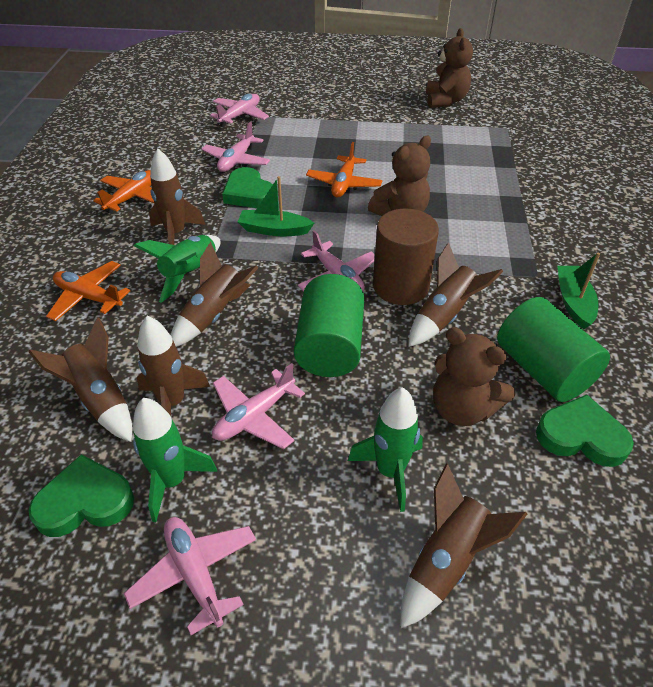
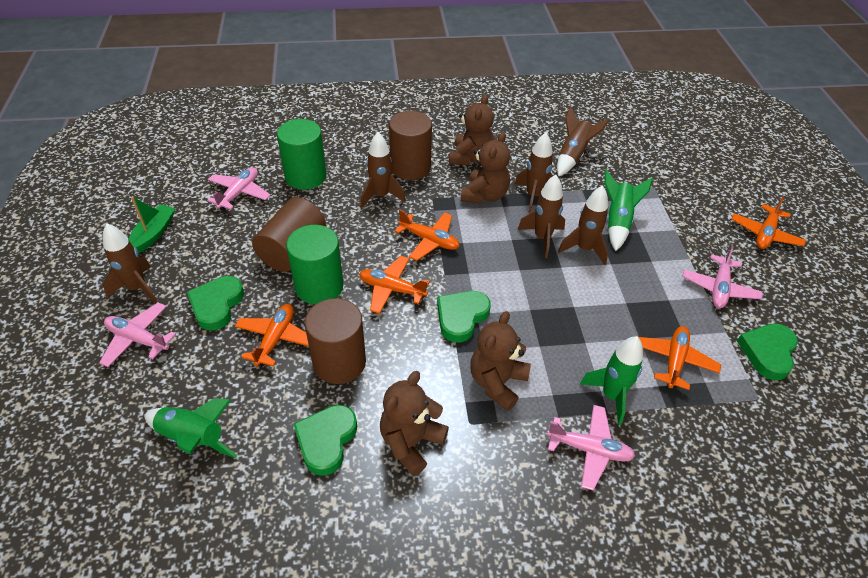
brown cylinder: 1 -> 3
brown teddy bear: 3 -> 4
green boat: 2 -> 1
green heart: 3 -> 4
orange plane: 3 -> 5
pink plane: 5 -> 4

